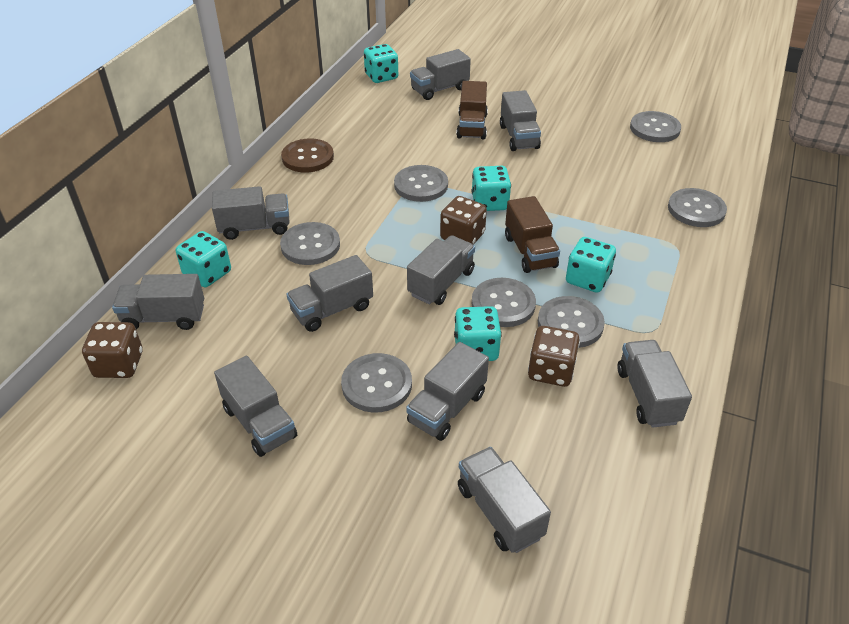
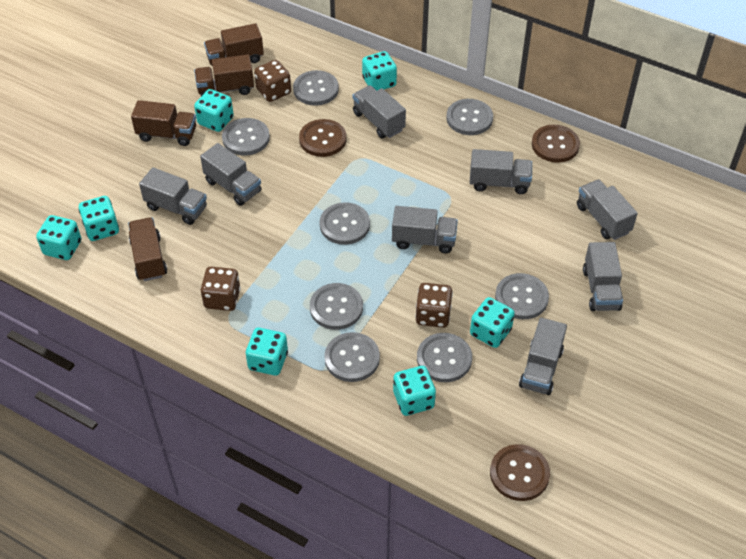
brown button: 1 -> 3
brown truck: 2 -> 4
grey button: 7 -> 8
grey truck: 10 -> 8
turquoise dice: 5 -> 7

